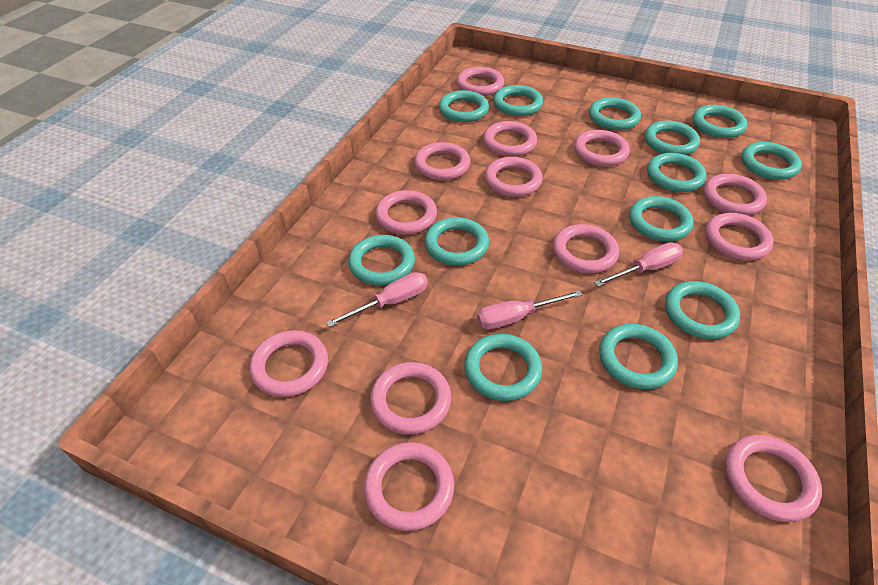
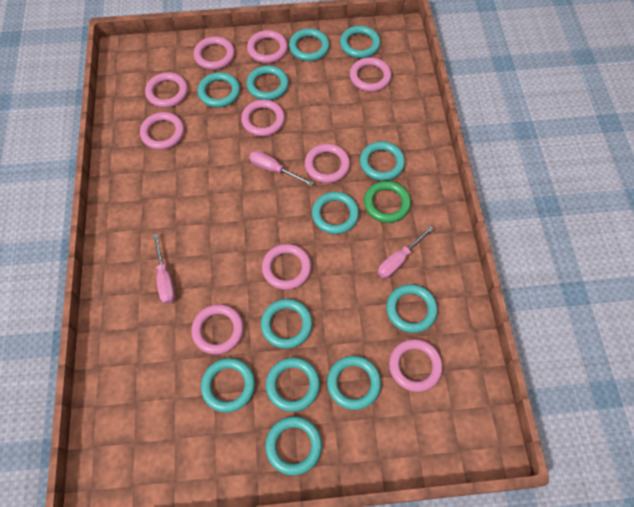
green ring: 0 -> 1
pink ring: 13 -> 10
turquoise ring: 13 -> 12

